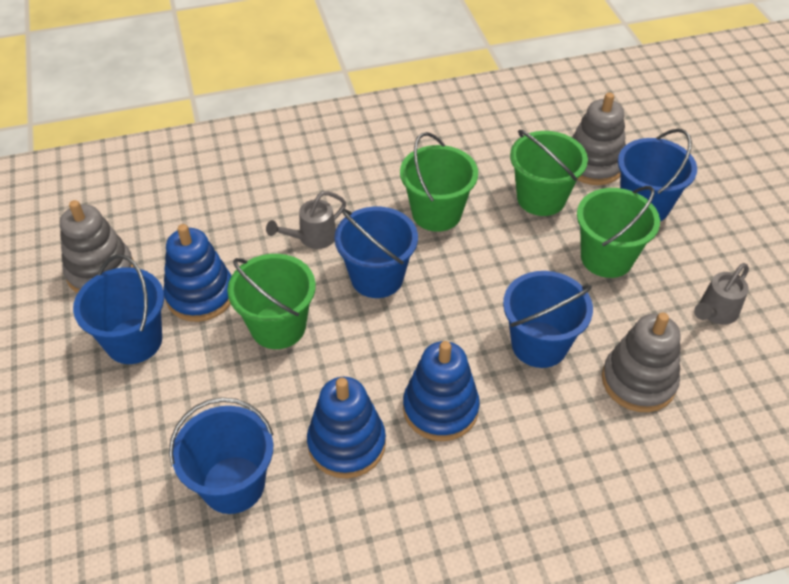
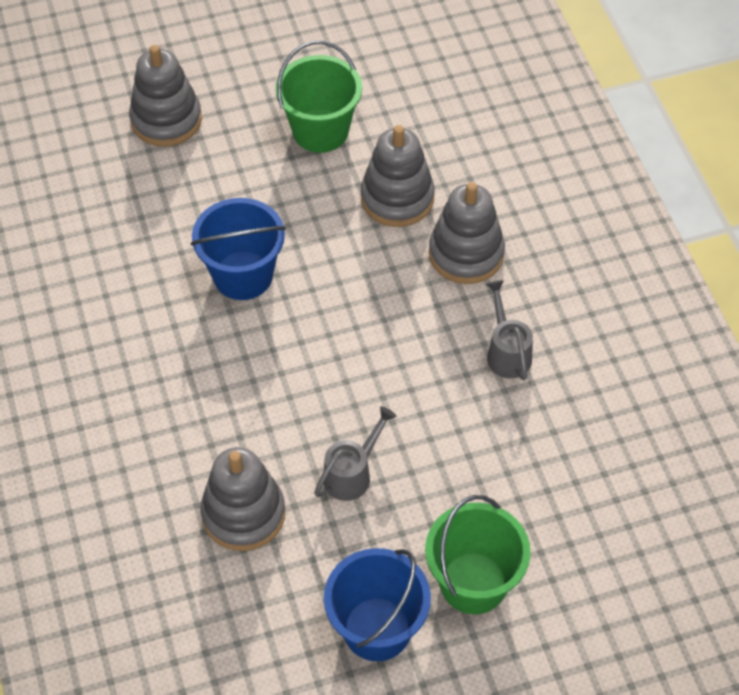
blue bucket: 5 -> 2
blue stacking toy: 3 -> 0
green bucket: 4 -> 2
grey stacking toy: 3 -> 4

